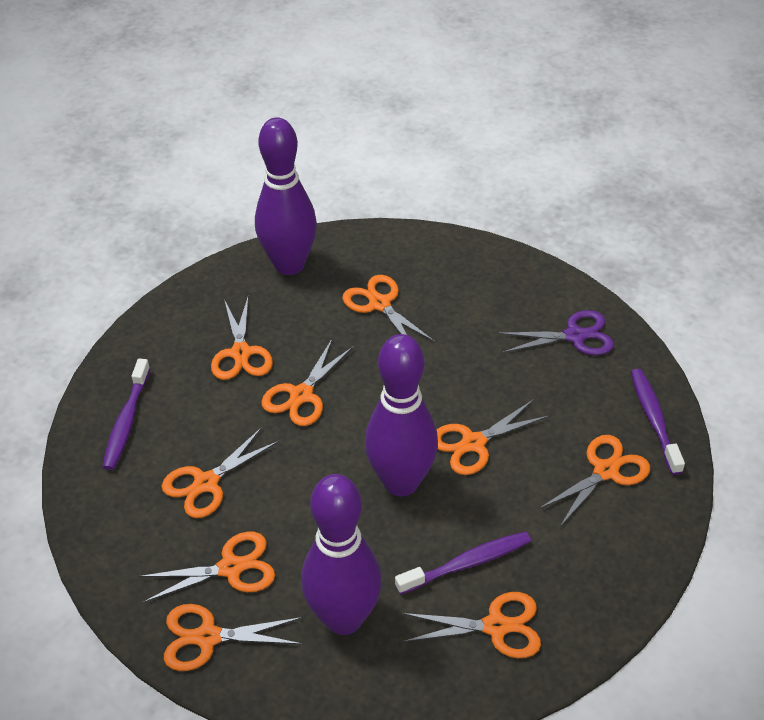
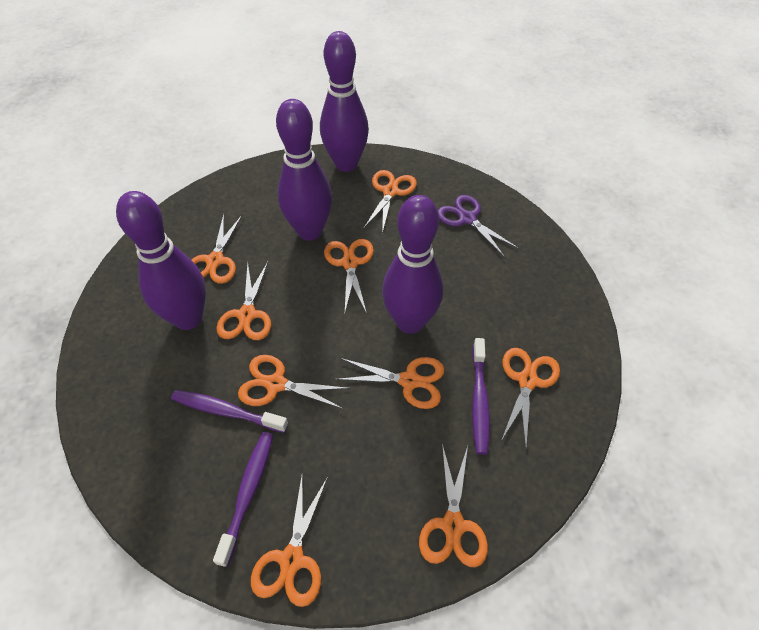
purple bowling pin: 3 -> 4

